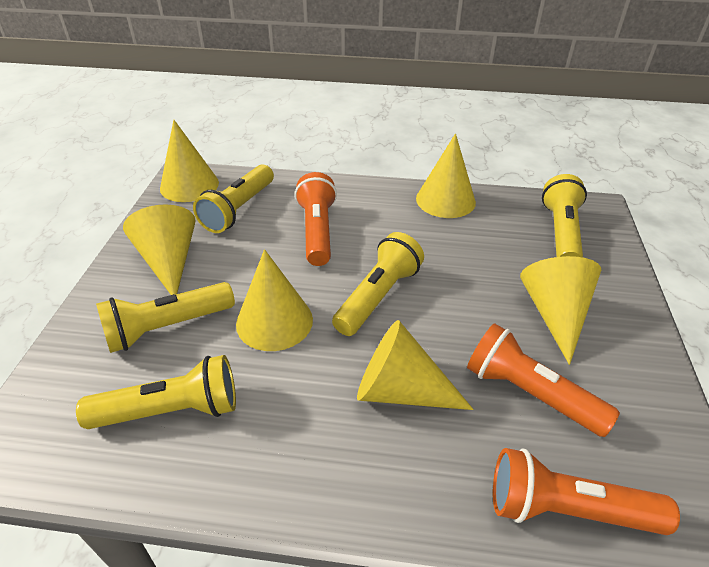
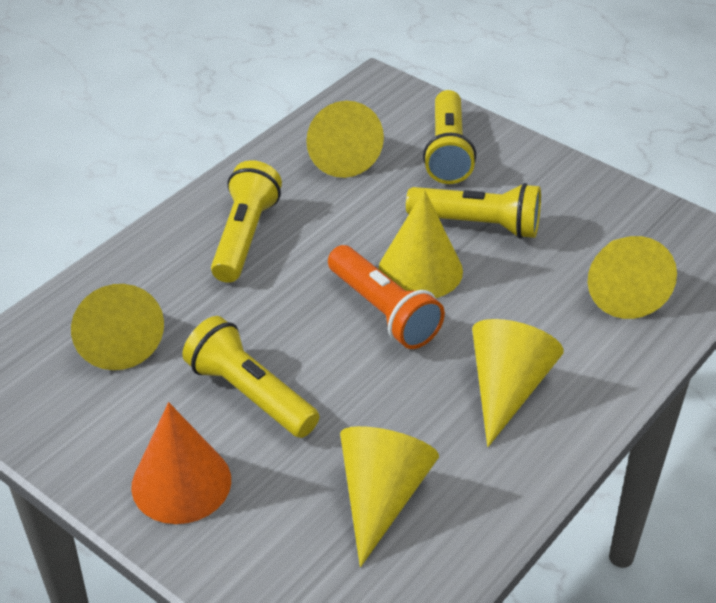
orange cone: 0 -> 1
orange flashlight: 3 -> 1
yellow flashlight: 5 -> 4

